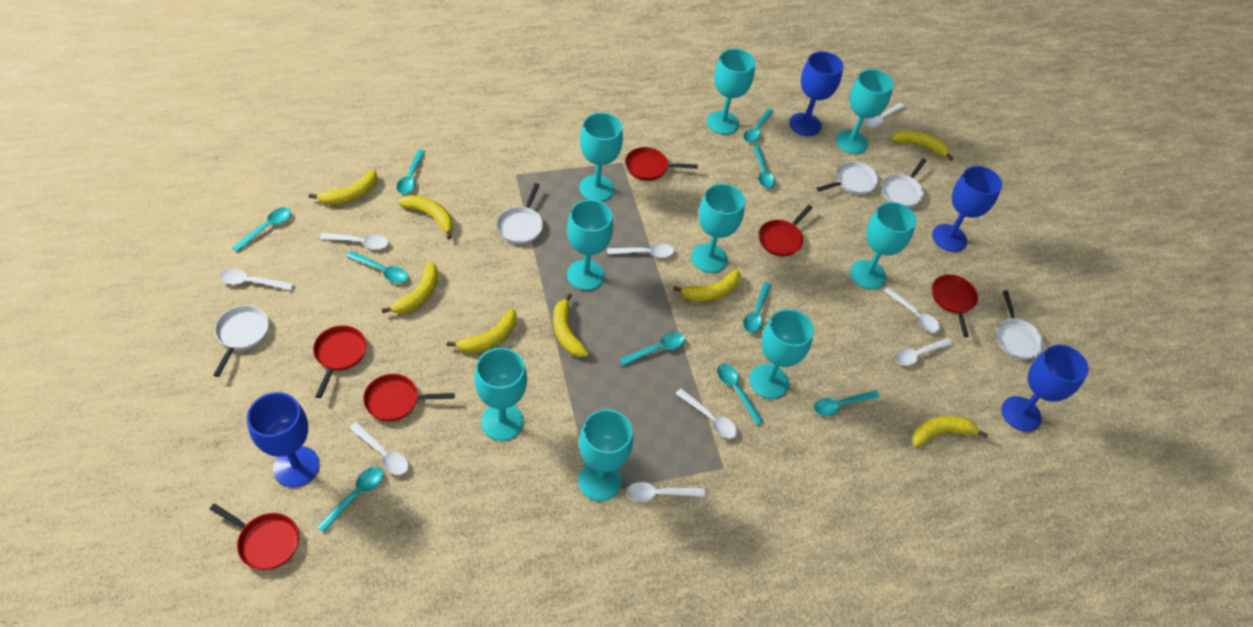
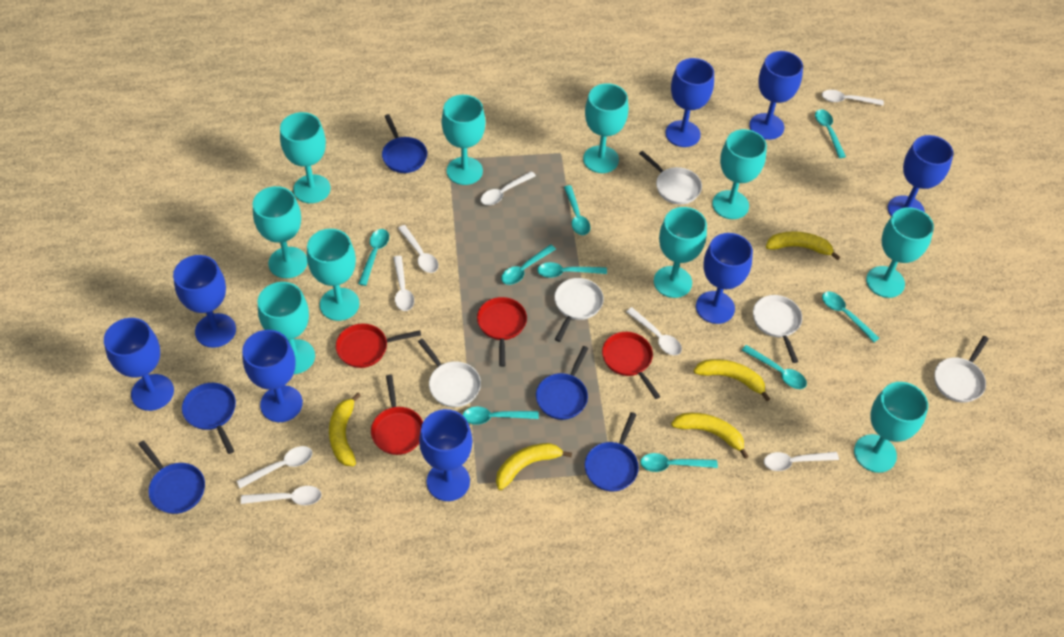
blue goblet: 4 -> 8
blue pan: 0 -> 5
red pan: 6 -> 4
turquoise goblet: 9 -> 10
turquoise spoon: 10 -> 9
white spoon: 9 -> 8
yellow banana: 8 -> 5

